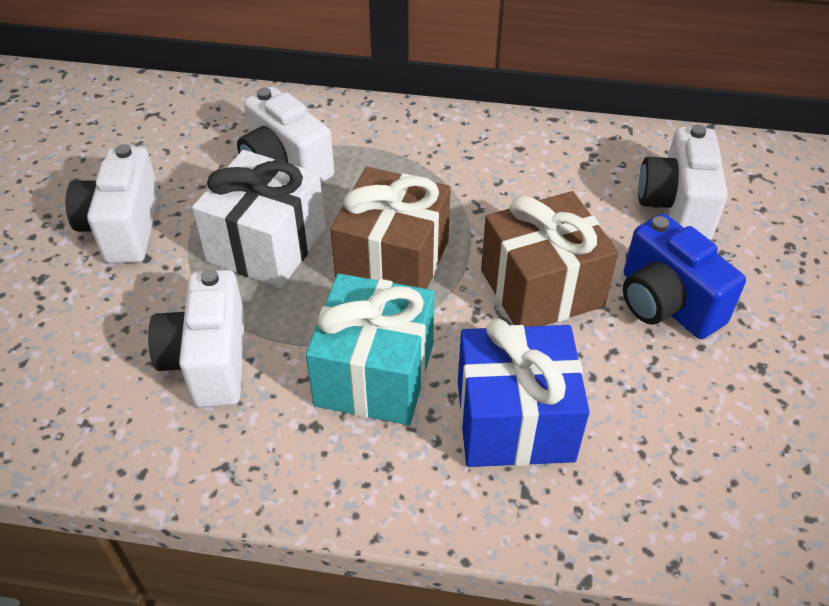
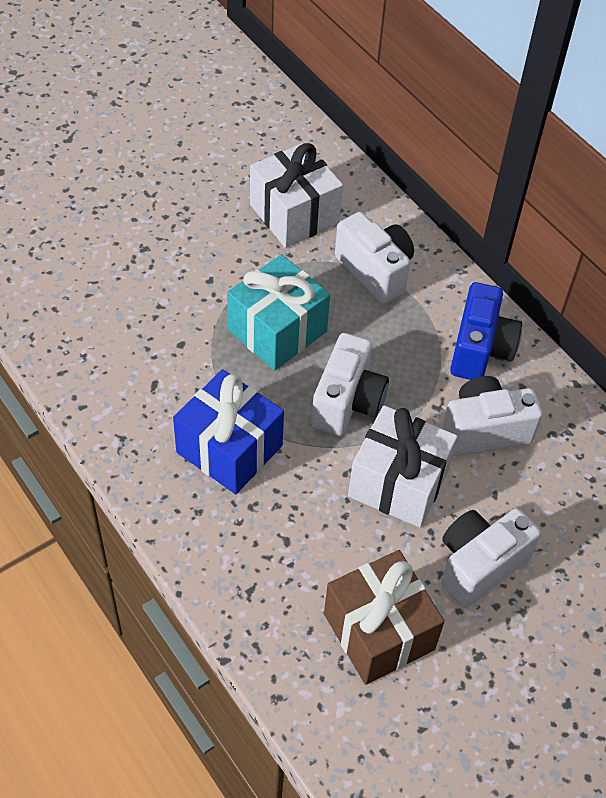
brown gift: 2 -> 1
white gift: 1 -> 2

